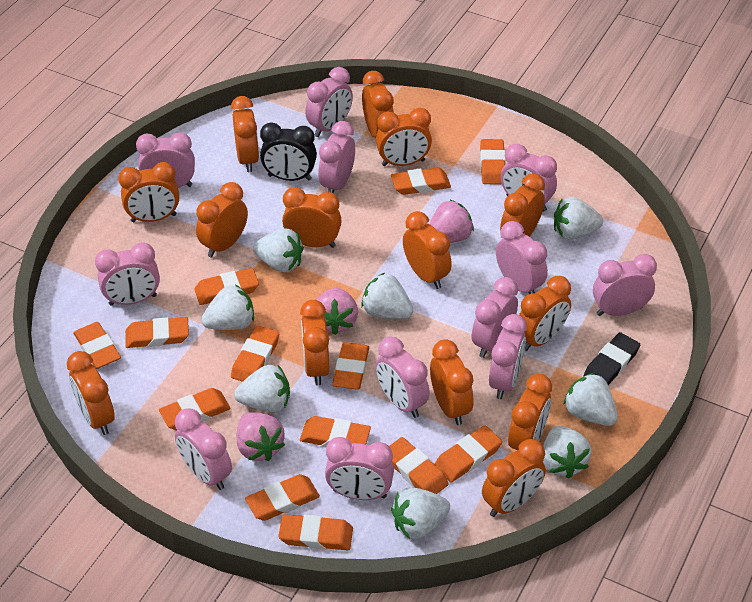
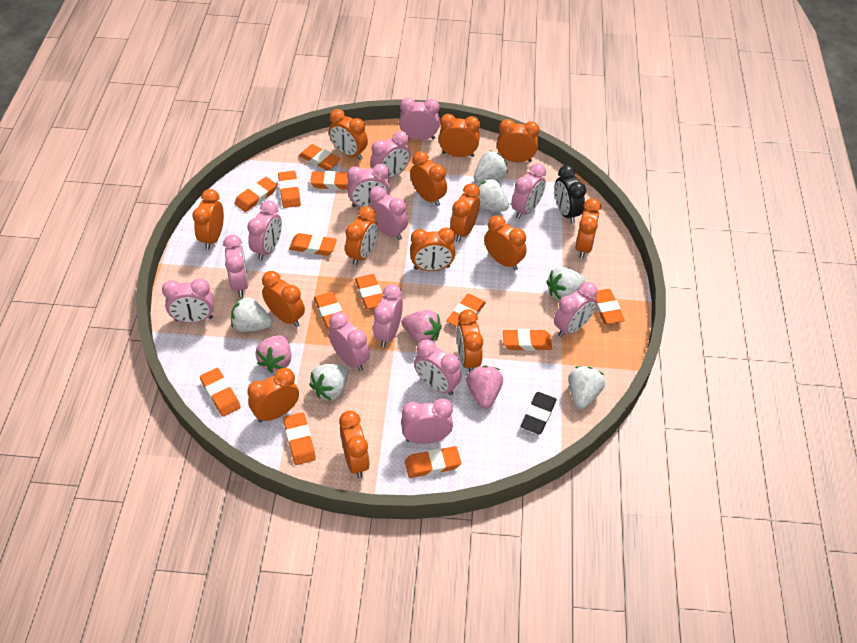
pink clock: 12 -> 13
white strawberry: 8 -> 6

